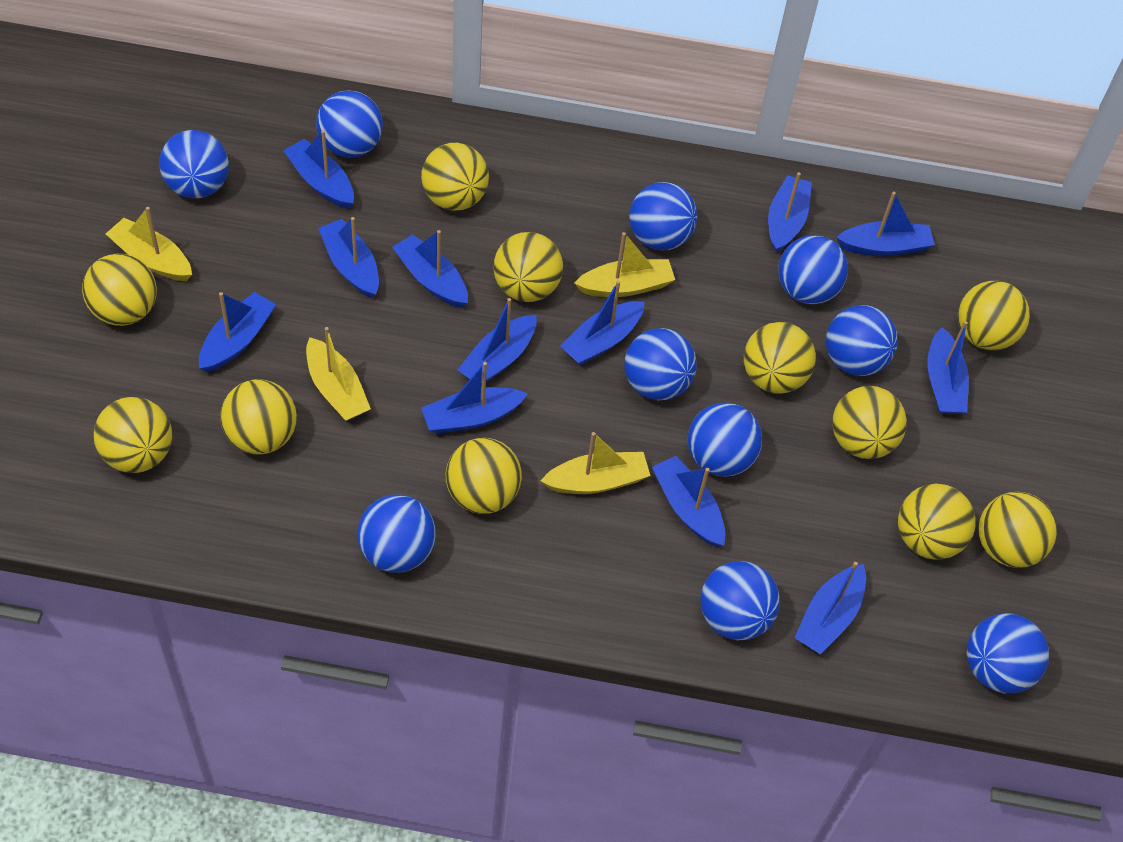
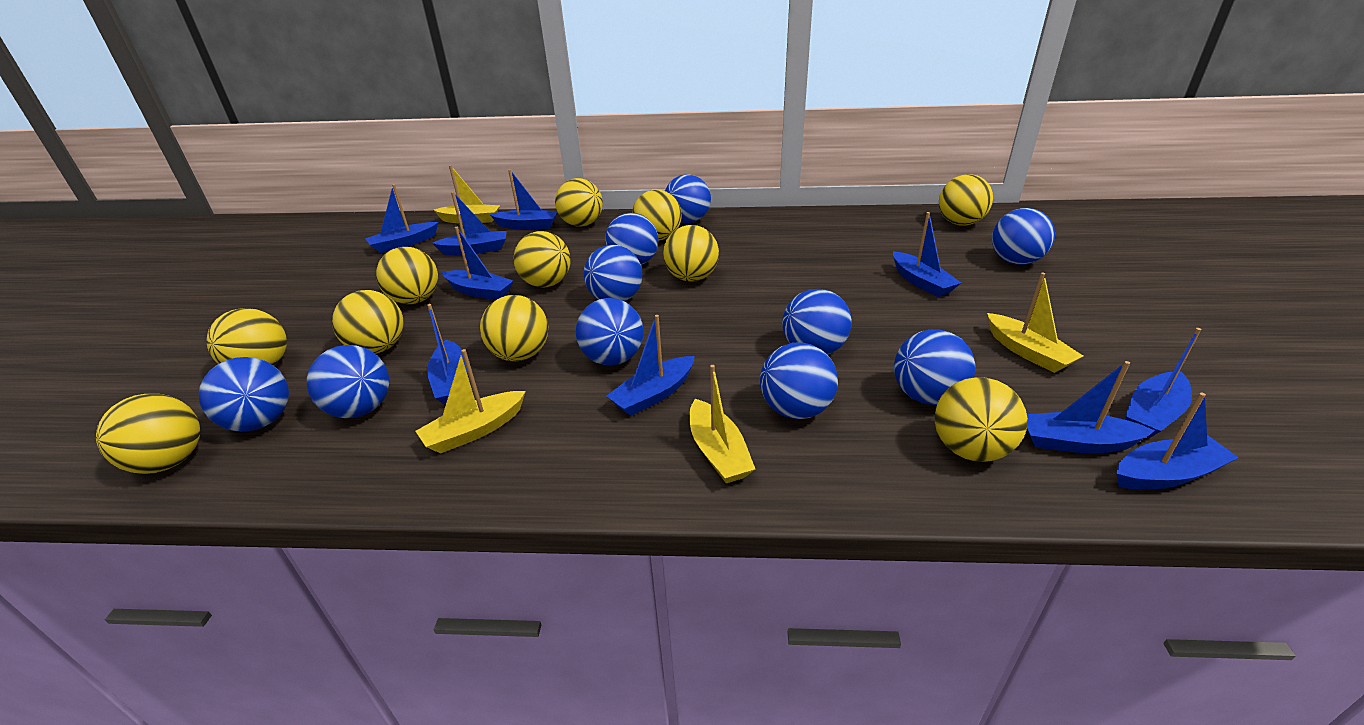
blue boat: 12 -> 10

